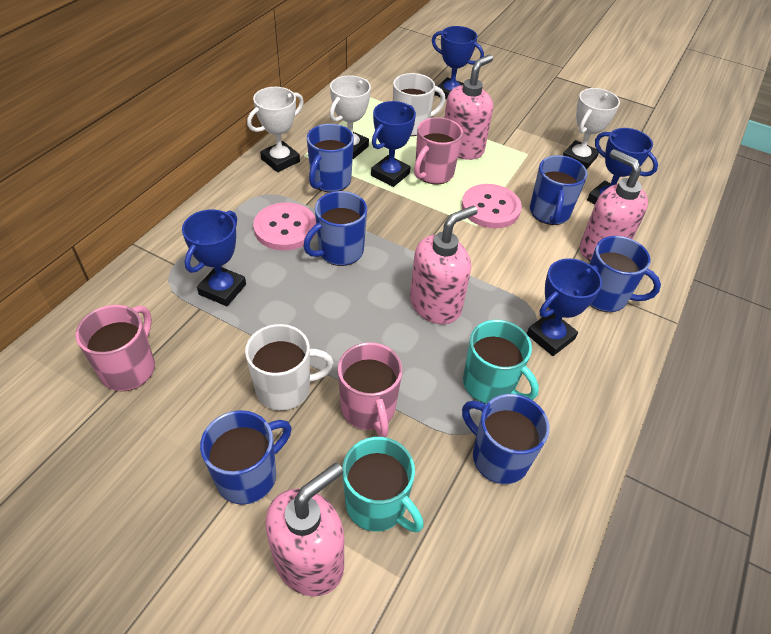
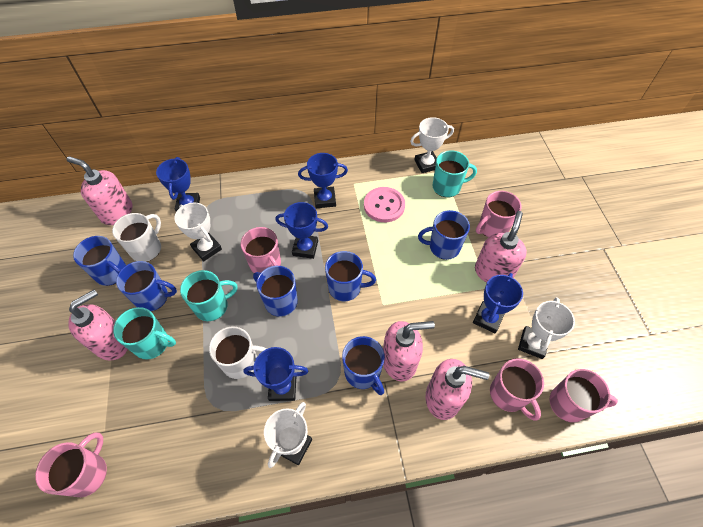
pink button: 2 -> 1
pink mug: 3 -> 5
pink soap dispenser: 4 -> 5
turquoise mug: 2 -> 3
white trophy: 3 -> 4

